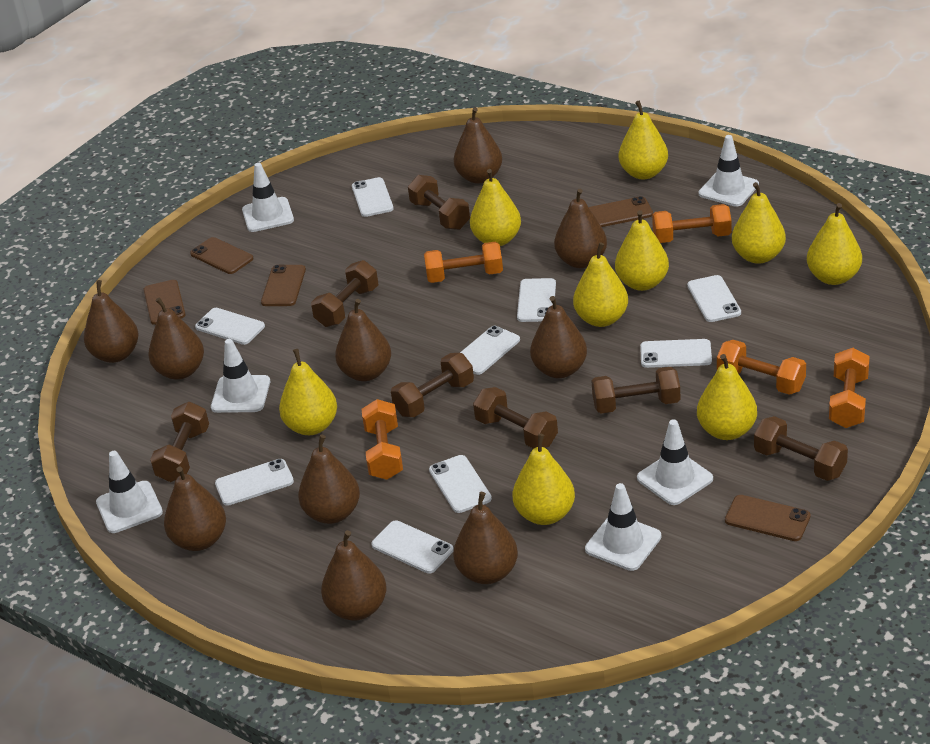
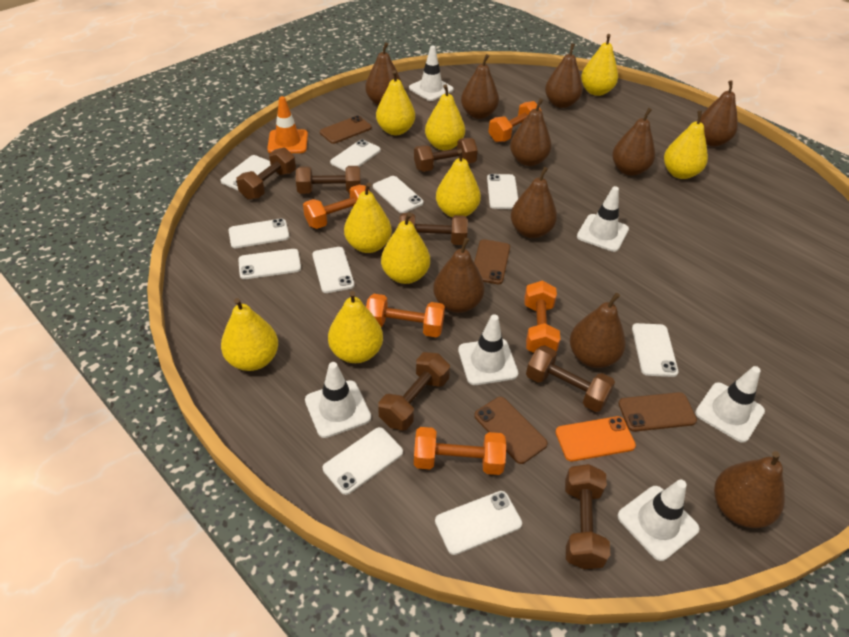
brown phone: 5 -> 4
orange phone: 0 -> 1
orange traffic cone: 0 -> 1
white phone: 9 -> 10

